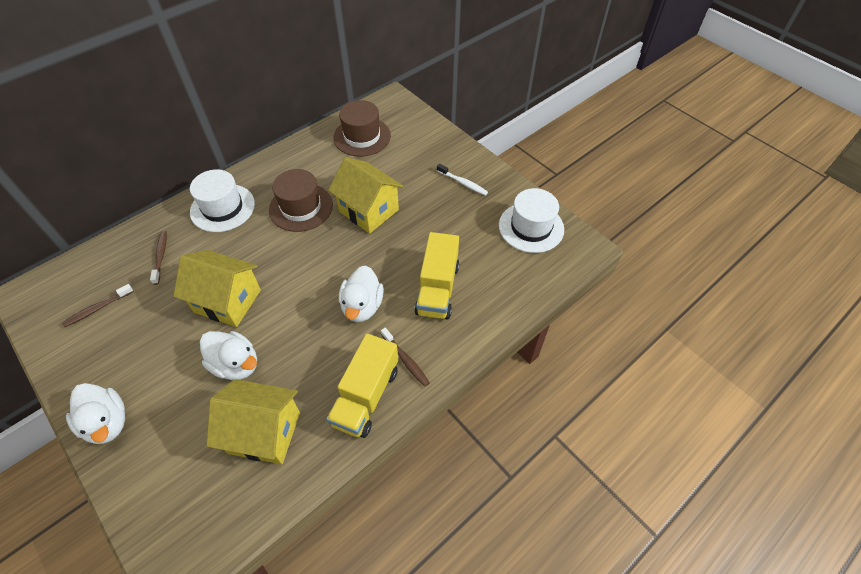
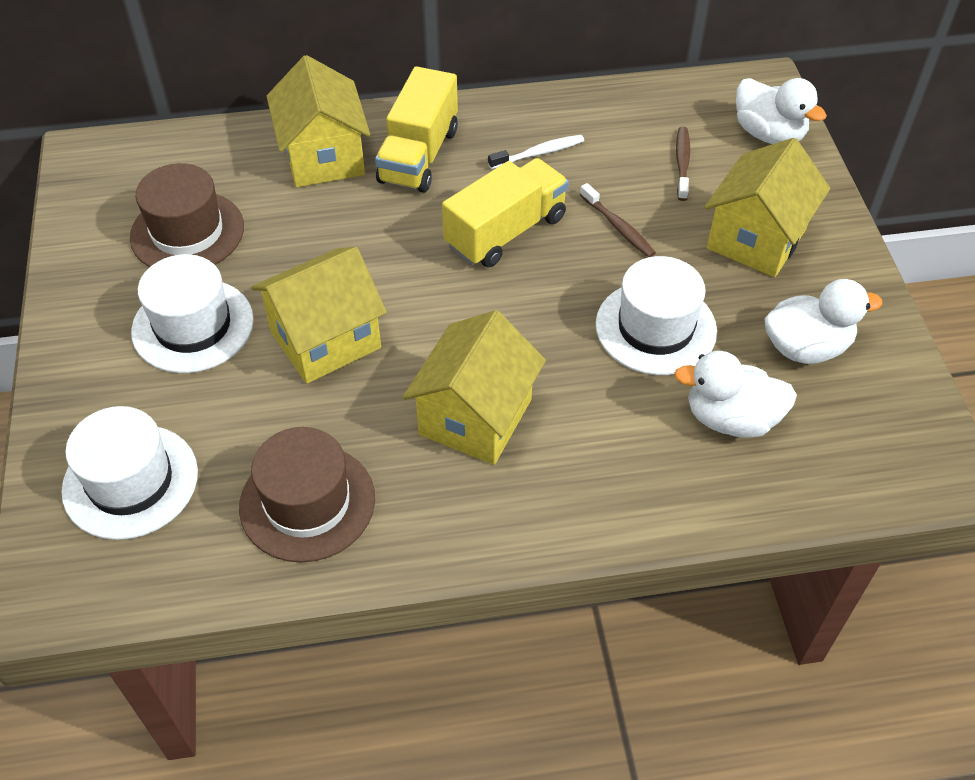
brown toothbrush: 3 -> 2
white hat: 2 -> 3
yellow house: 3 -> 4

